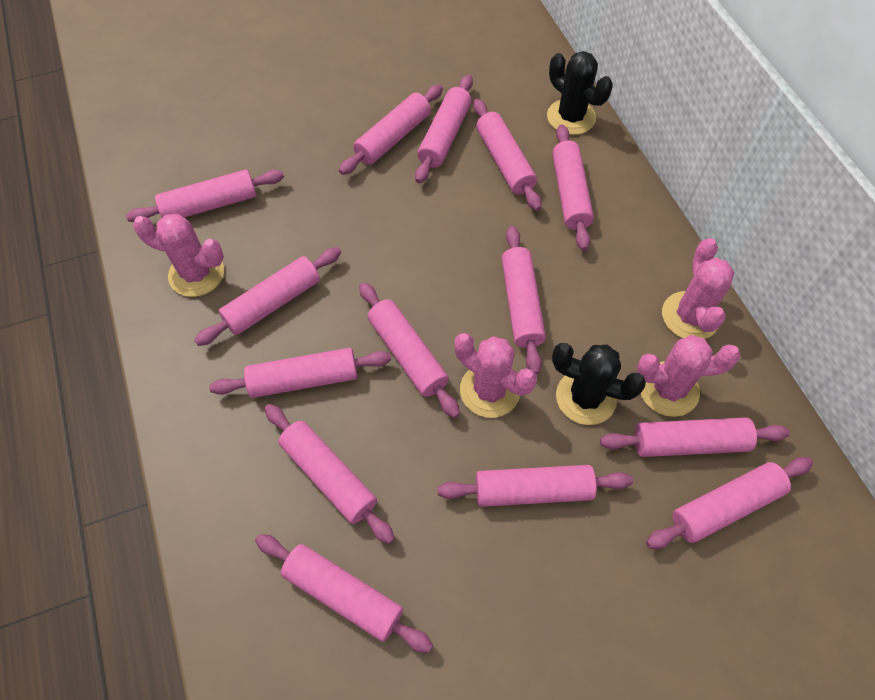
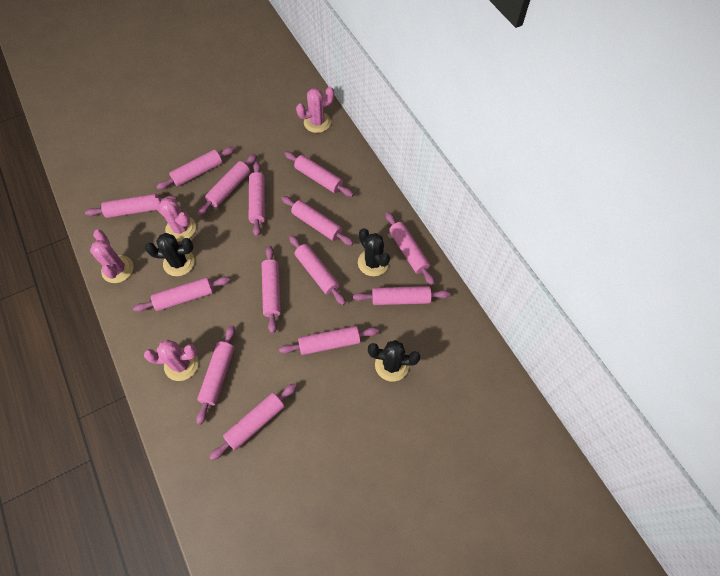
black cactus: 2 -> 3

